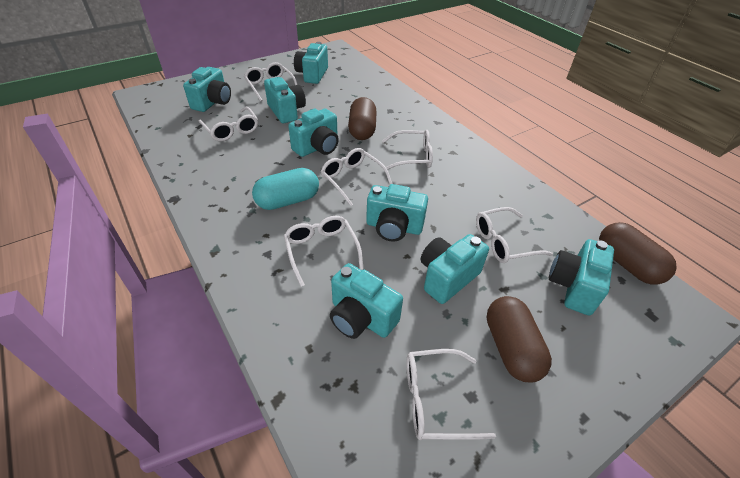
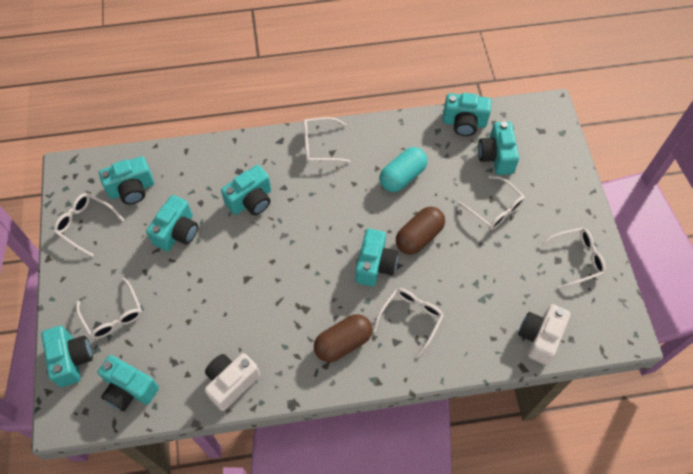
brown capsule: 3 -> 2
white camera: 0 -> 2
white glasses: 7 -> 6

